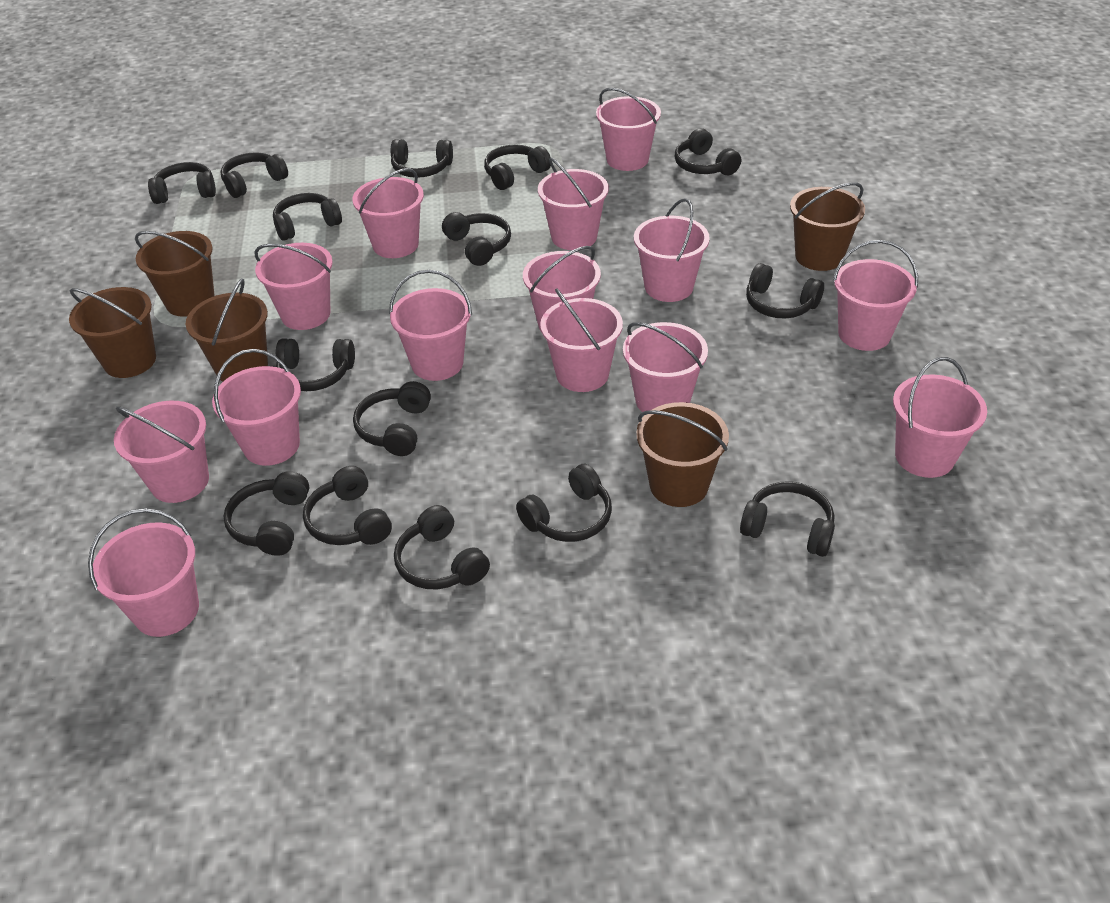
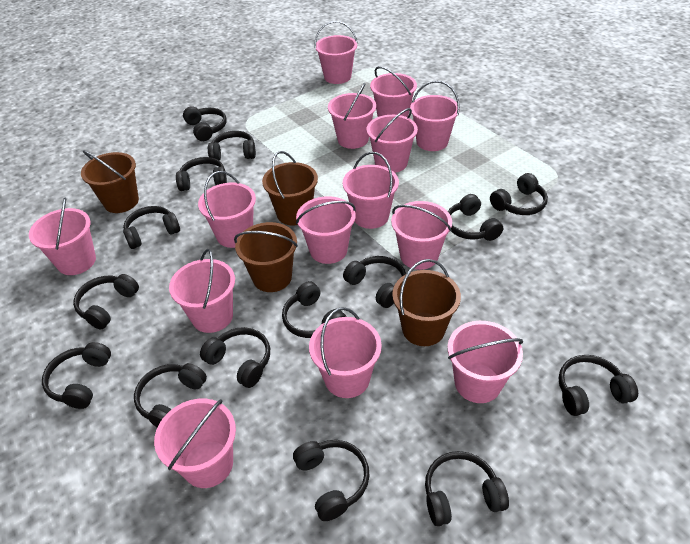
brown bucket: 5 -> 4

